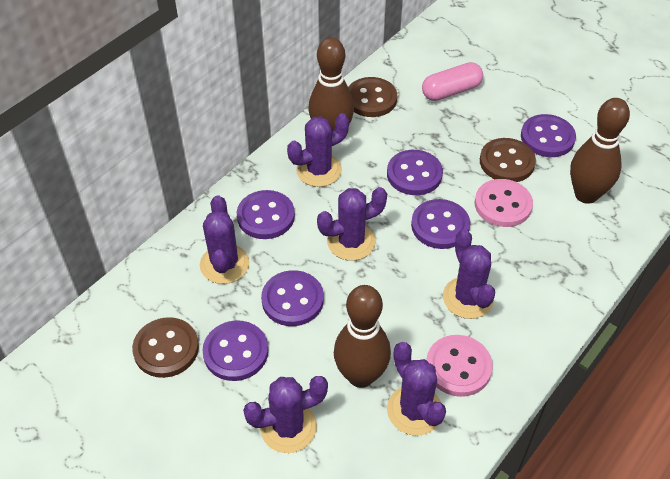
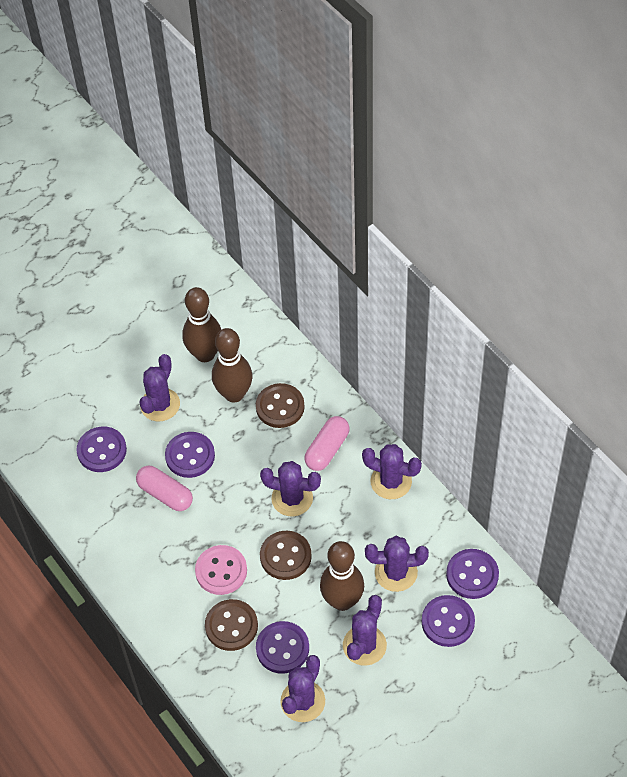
pink button: 2 -> 1
pink capsule: 1 -> 2
purple button: 6 -> 5

